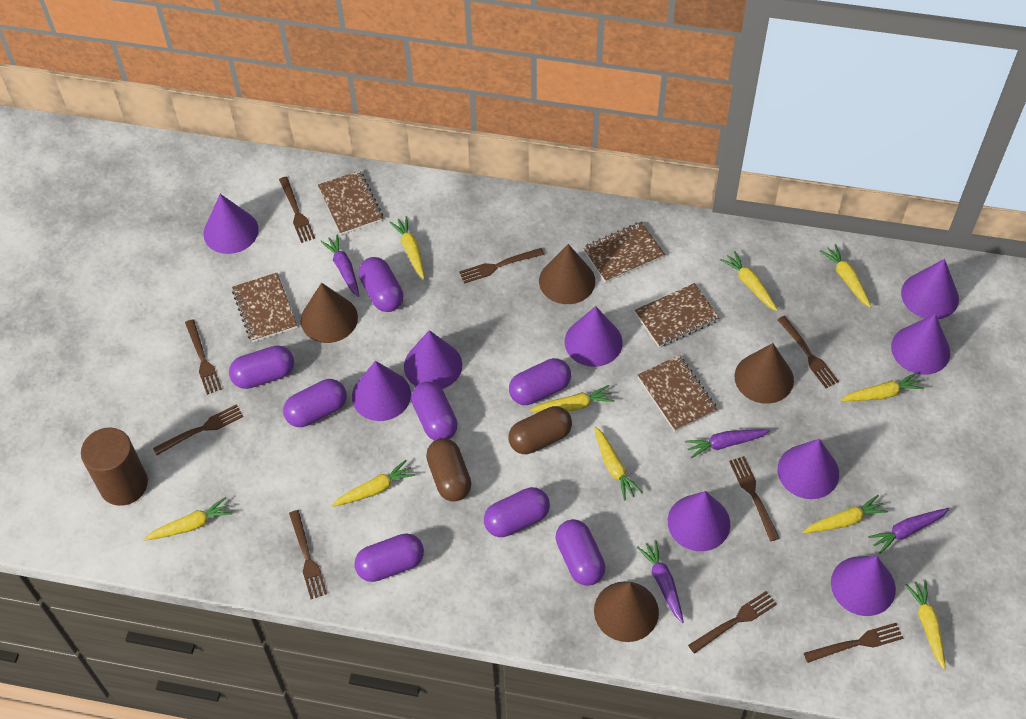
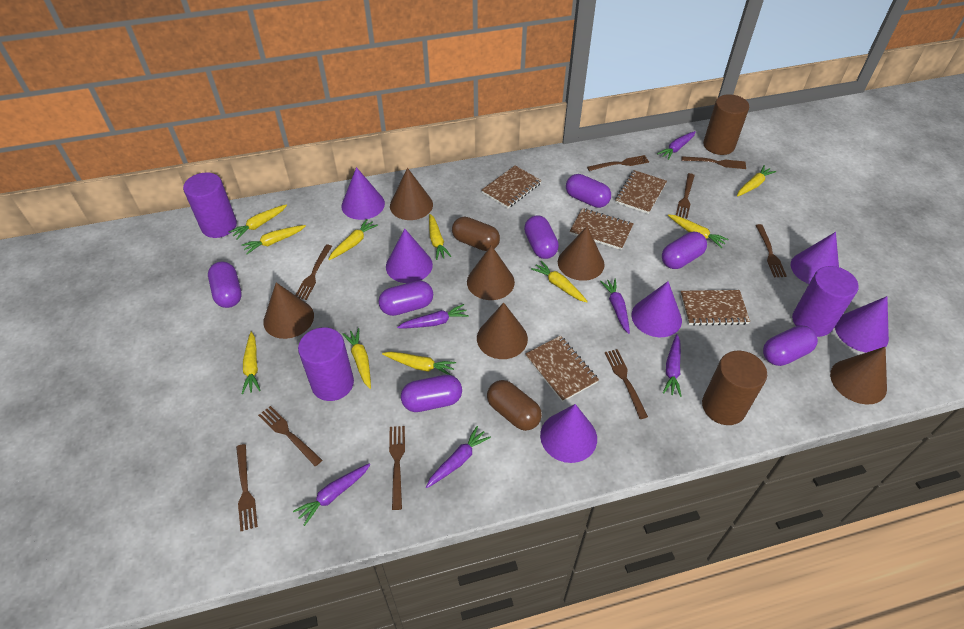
brown cone: 4 -> 6
brown cylinder: 1 -> 2
purple capsule: 8 -> 7
purple carrot: 4 -> 6
purple cone: 9 -> 6
purple cylinder: 0 -> 3

